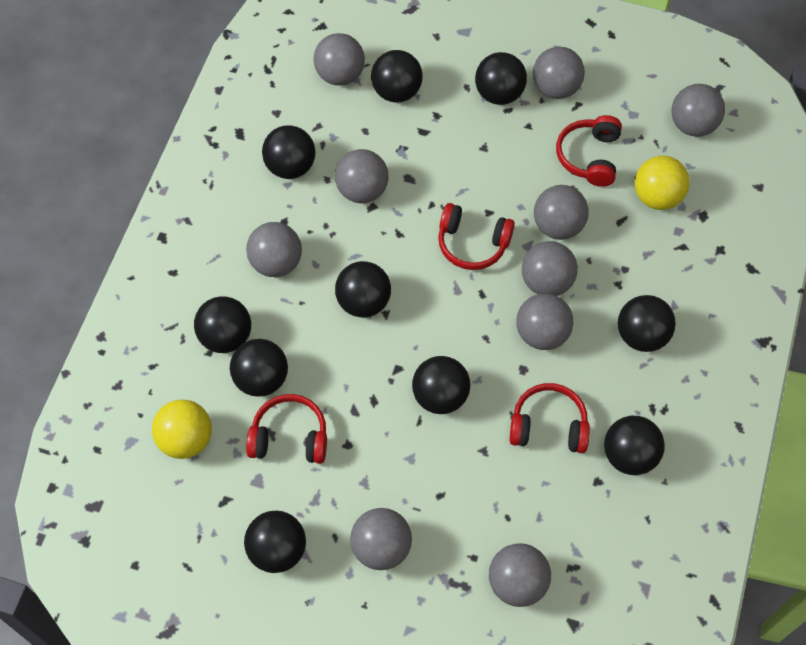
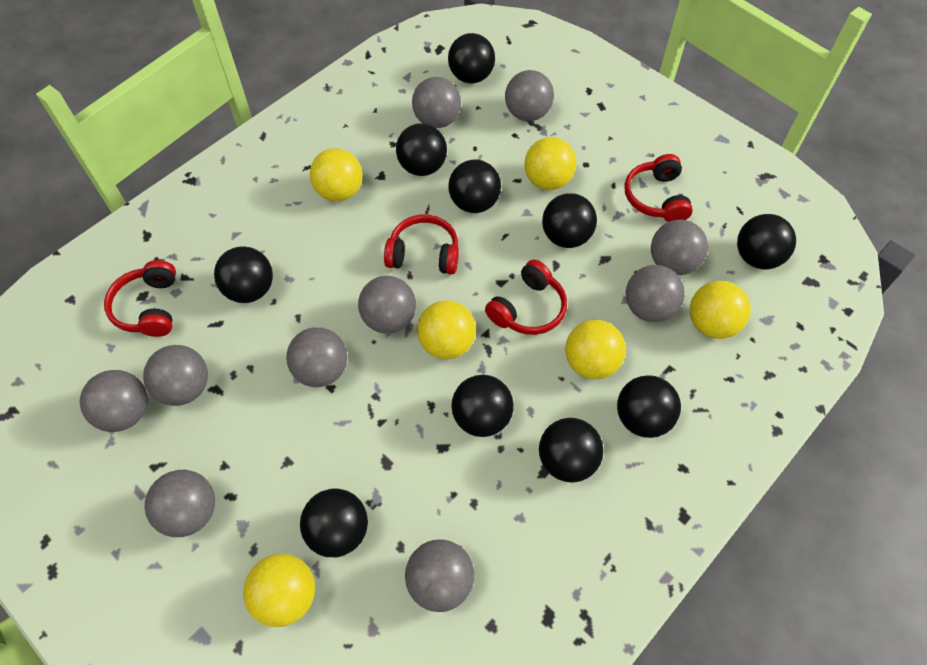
yellow ball: 2 -> 6

